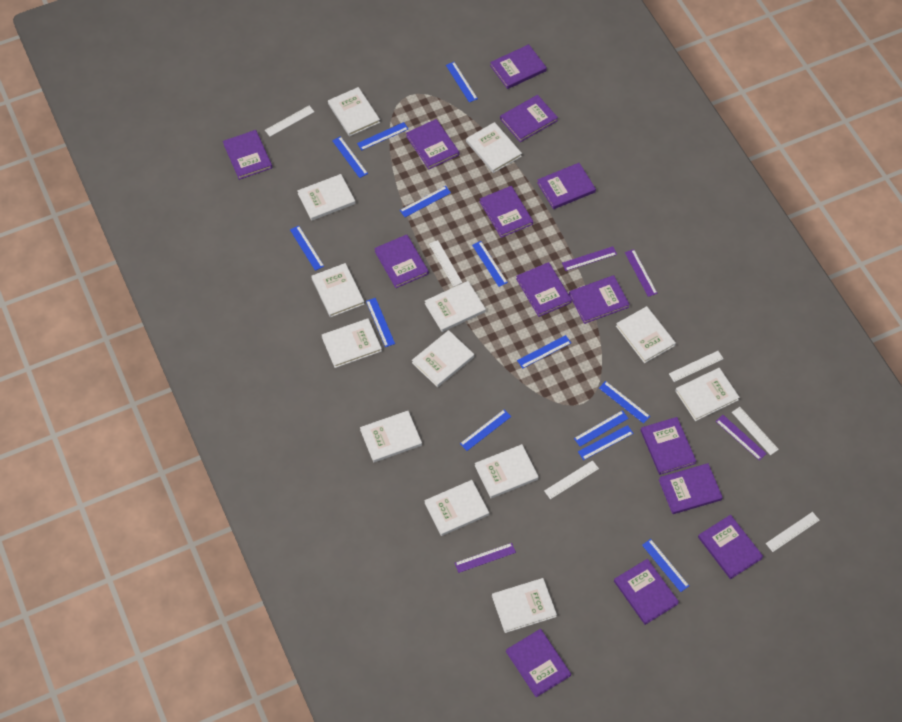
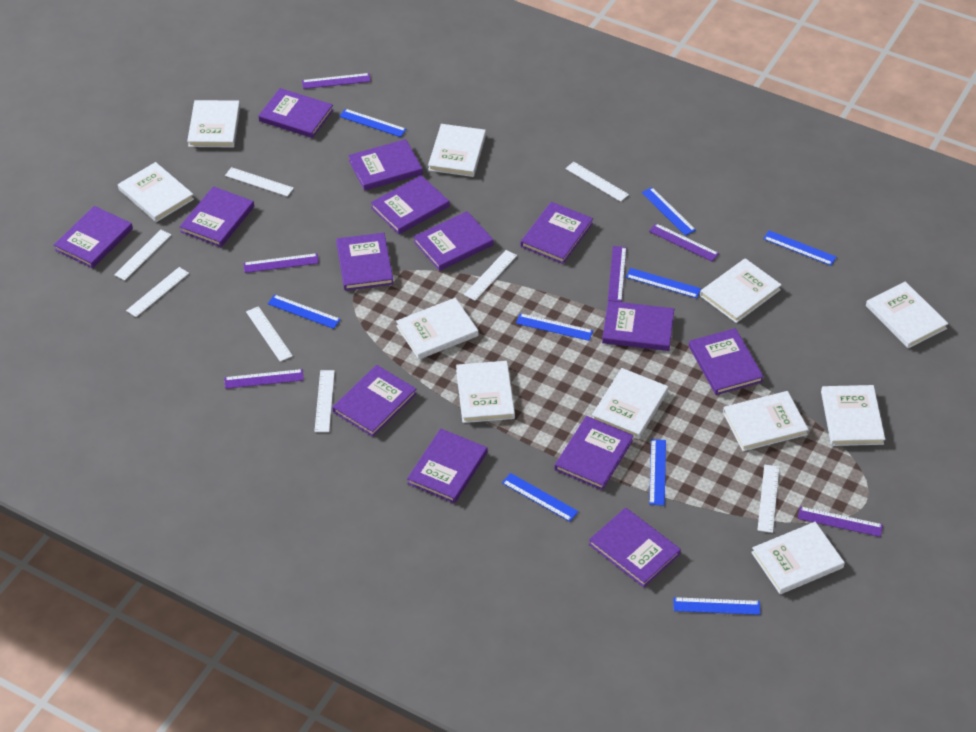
blue ruler: 13 -> 9
purple ruler: 4 -> 6
white book: 13 -> 11
white ruler: 6 -> 8

